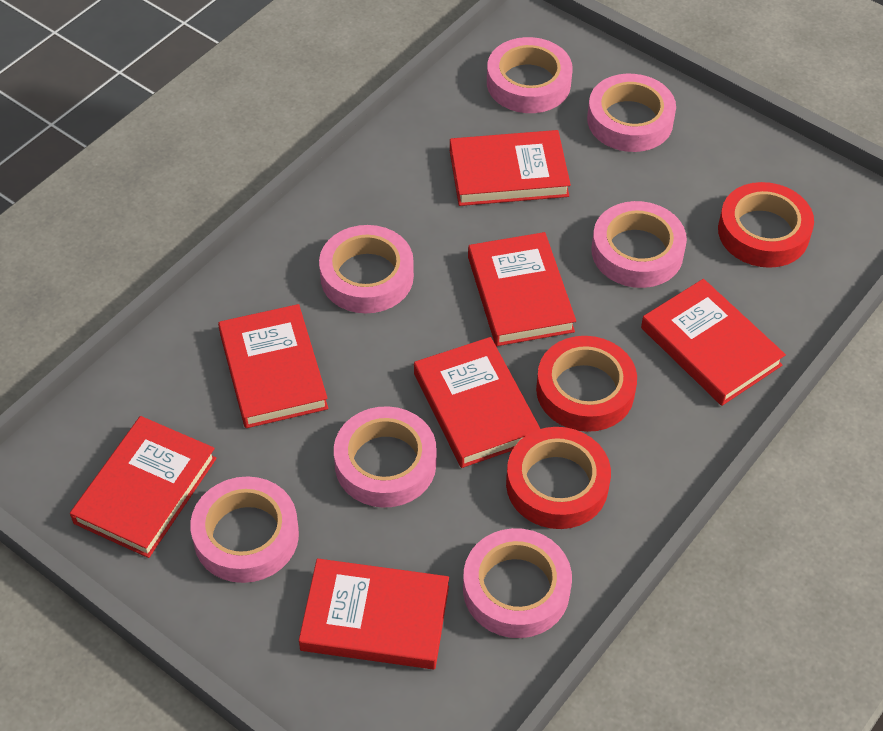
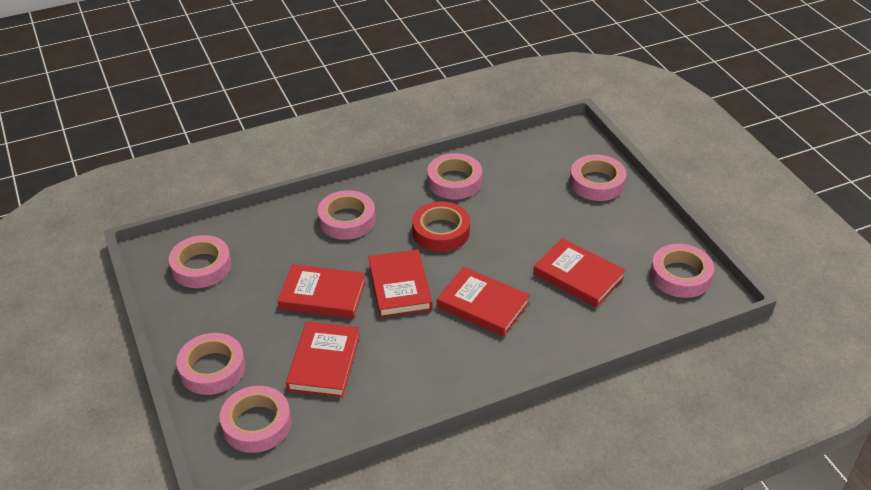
red book: 7 -> 5
red tape: 3 -> 1

